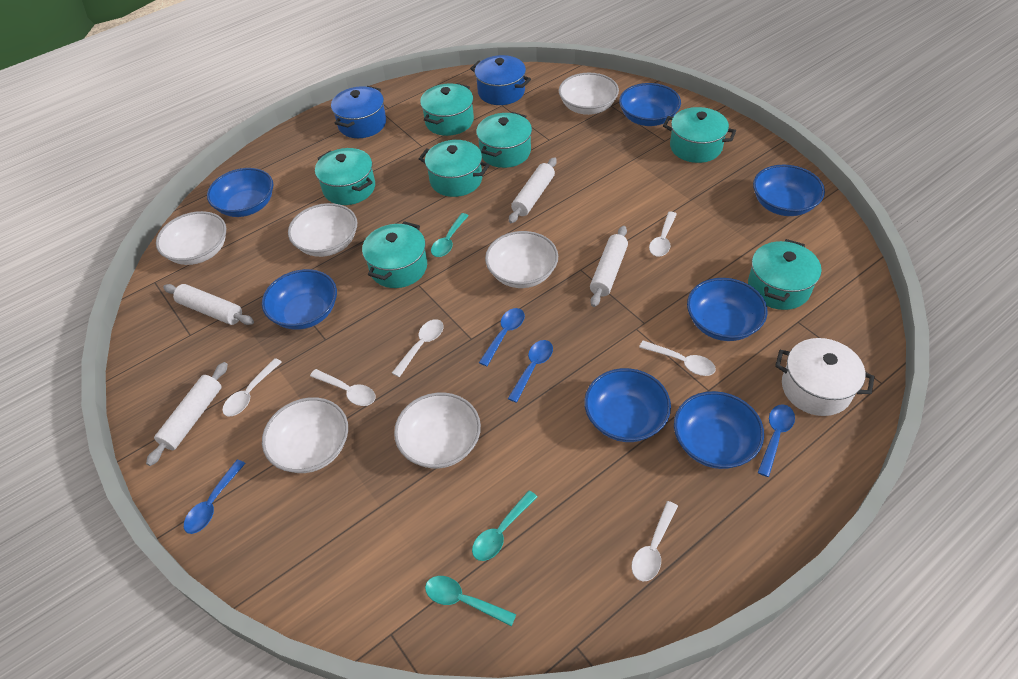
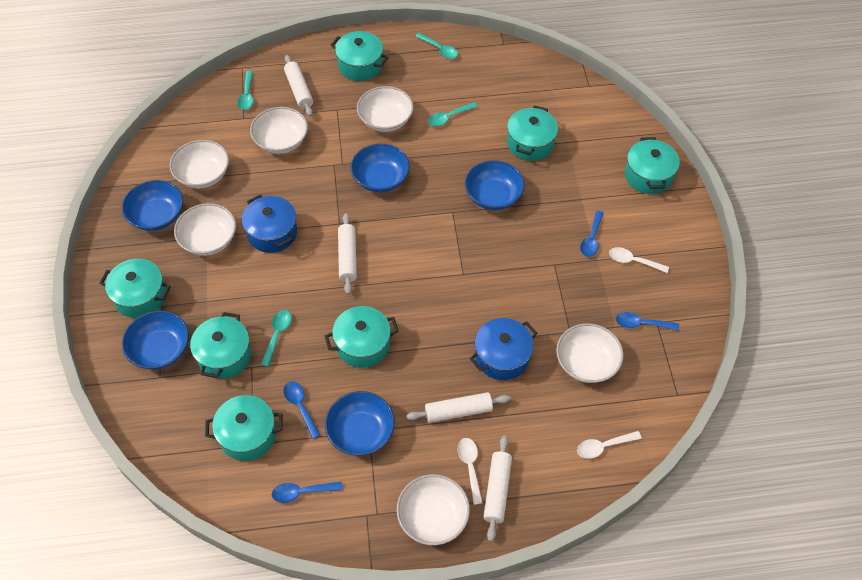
blue bowl: 7 -> 5
turquoise spoon: 3 -> 4
white pot: 1 -> 0
white spoon: 6 -> 3

